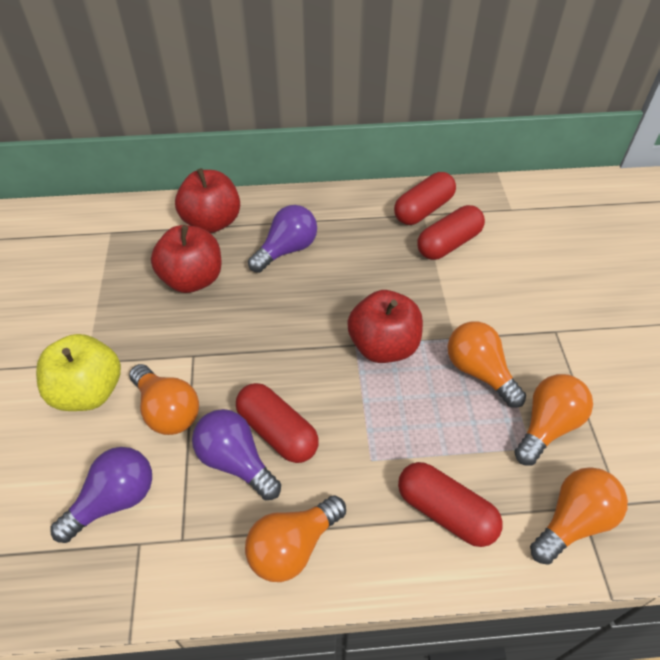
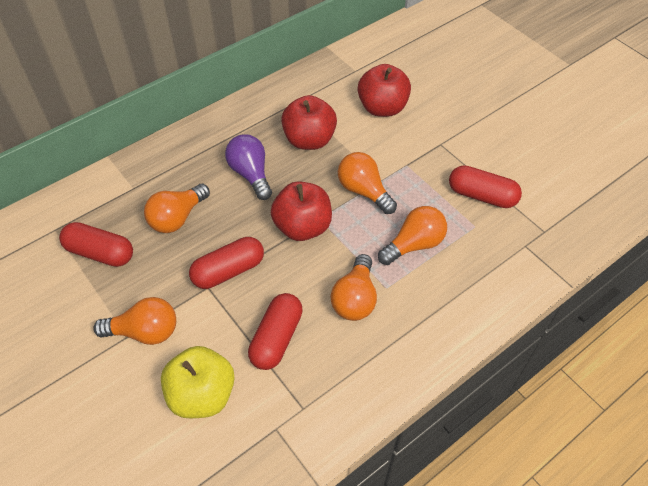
purple light bulb: 3 -> 1

